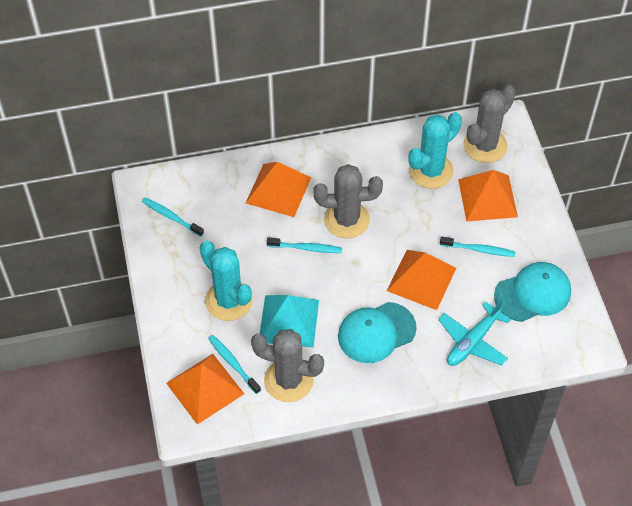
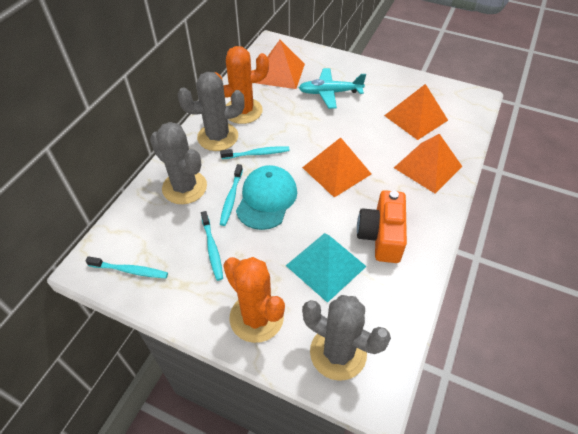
orange cactus: 0 -> 2
orange camera: 0 -> 1
turquoise cactus: 2 -> 0
turquoise cap: 2 -> 1

